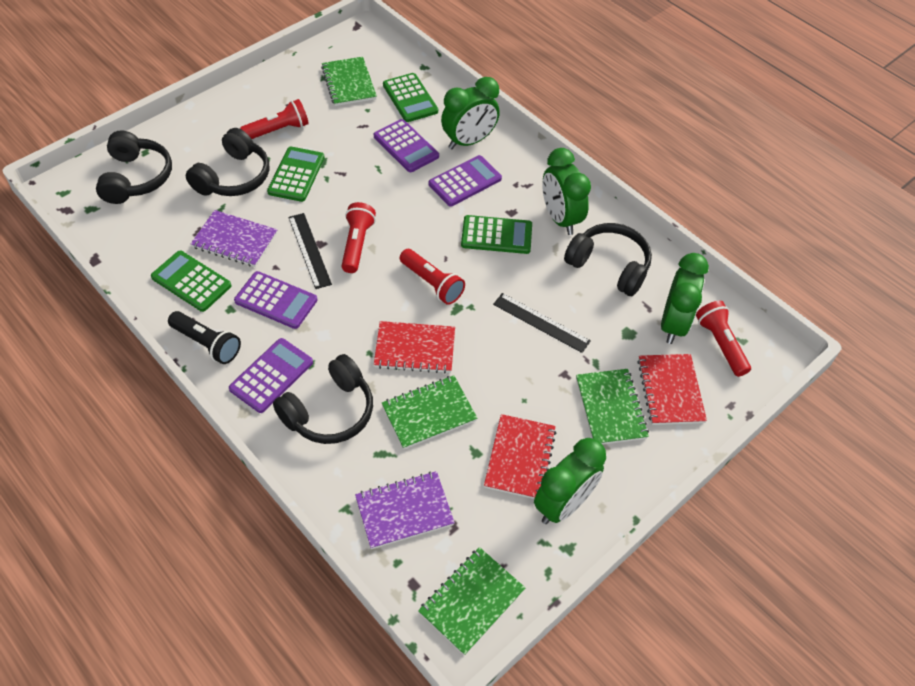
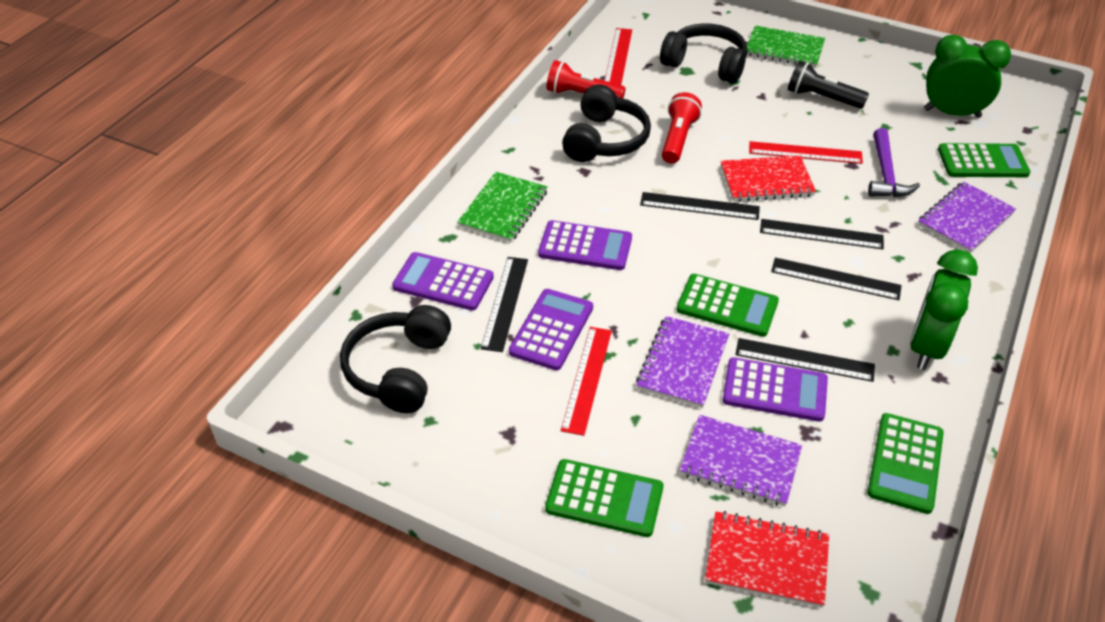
black headphones: 4 -> 3
black ruler: 2 -> 5
green clock: 4 -> 2
green notebook: 4 -> 2
purple hammer: 0 -> 1
purple notebook: 2 -> 3
red flashlight: 4 -> 2
red notebook: 3 -> 2
red ruler: 0 -> 3

